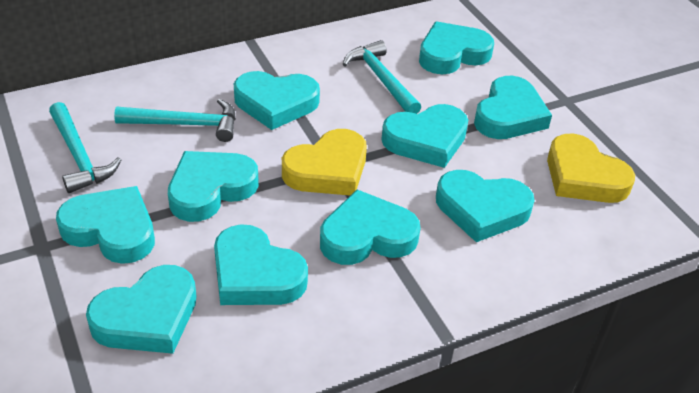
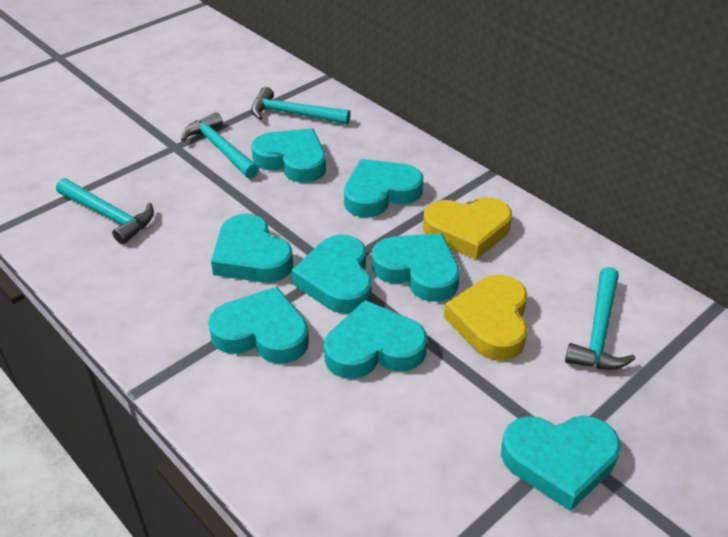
turquoise hammer: 3 -> 4
turquoise heart: 10 -> 8

